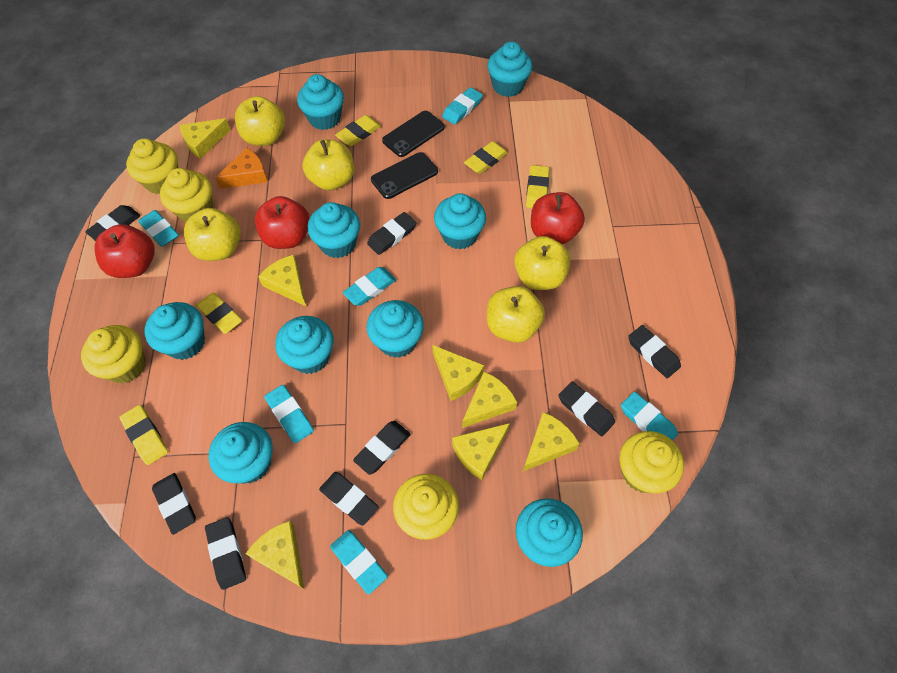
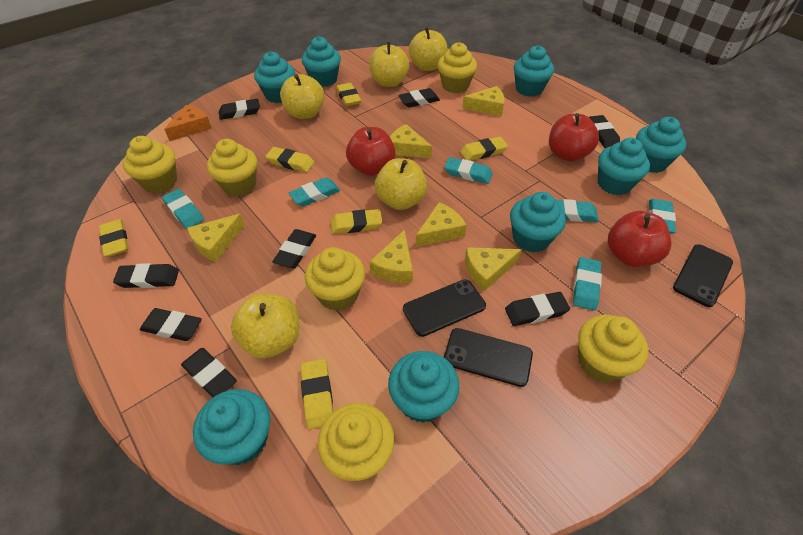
black phone: 2 -> 3
turquoise cupcake: 9 -> 8
yellow cheese: 7 -> 6
yellow cupcake: 5 -> 6
yellow eraser: 5 -> 6

